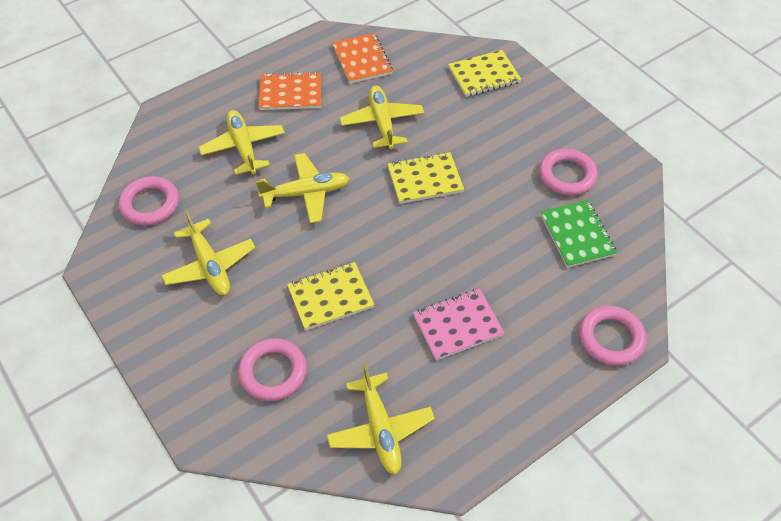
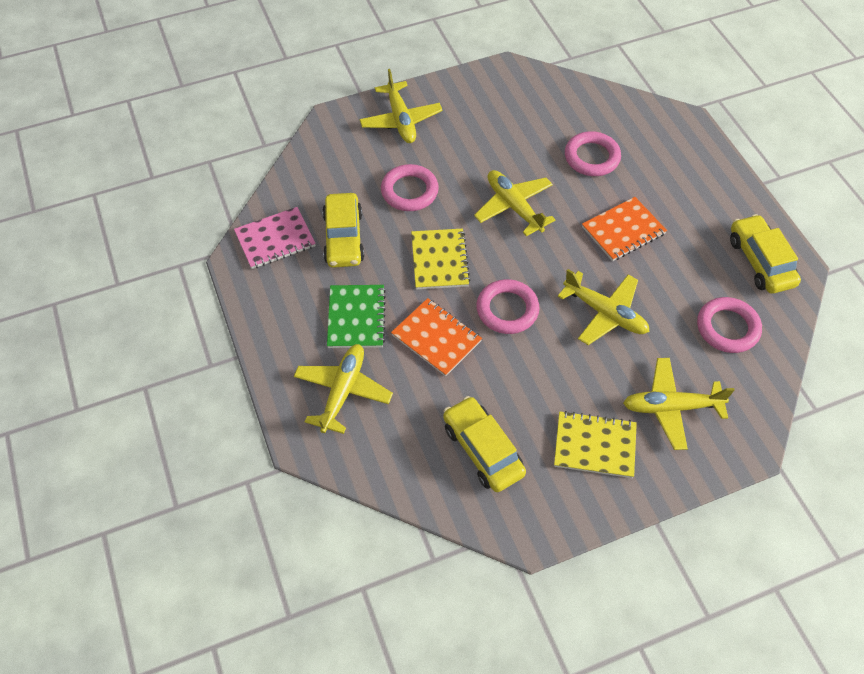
yellow car: 0 -> 3
yellow notebook: 3 -> 2

